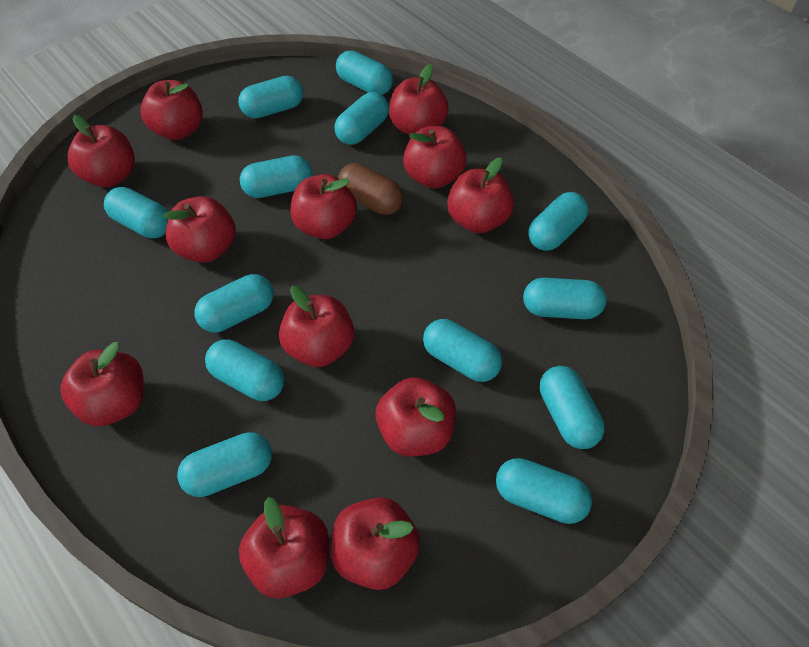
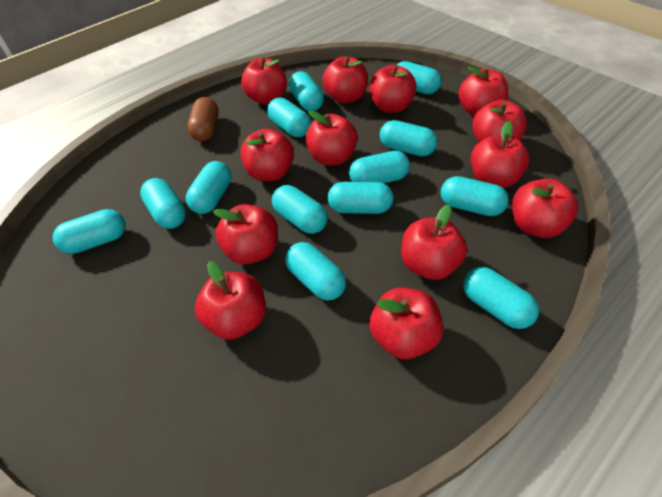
red apple: 12 -> 13

